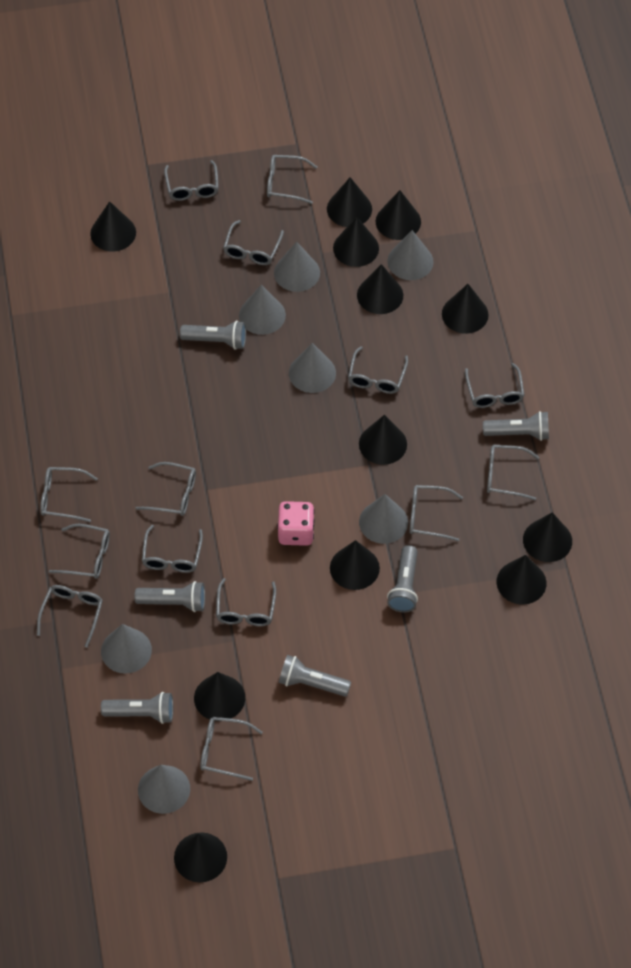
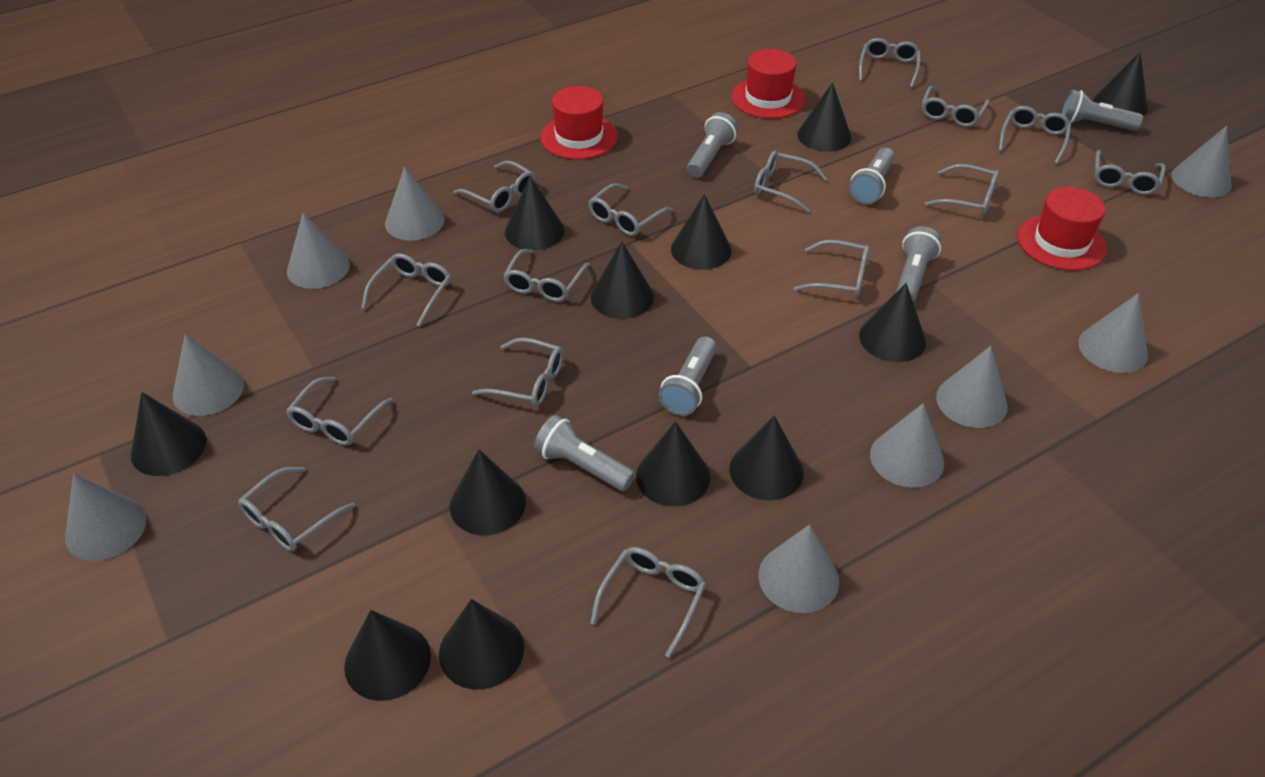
grey cone: 7 -> 9
grey glasses: 14 -> 15
pink dice: 1 -> 0
red hat: 0 -> 3

